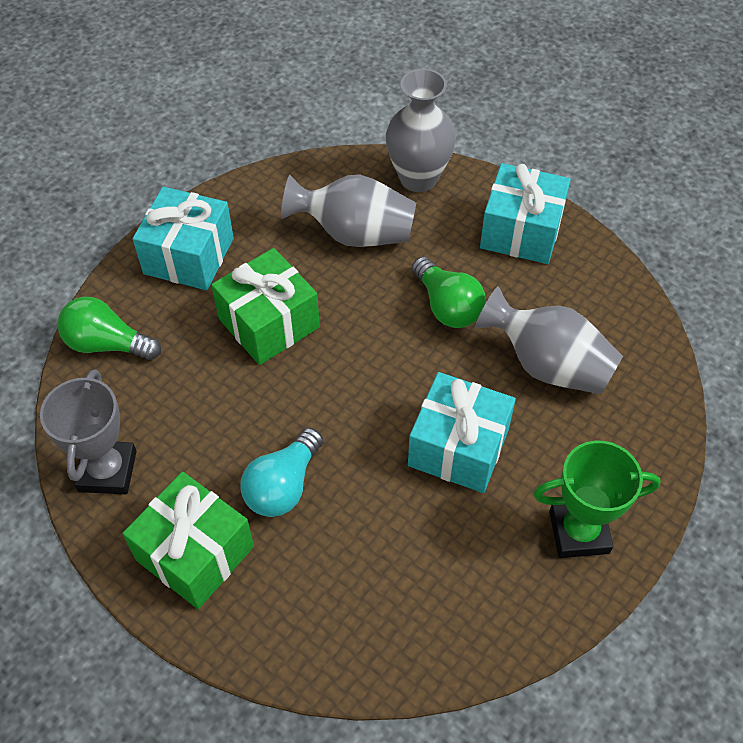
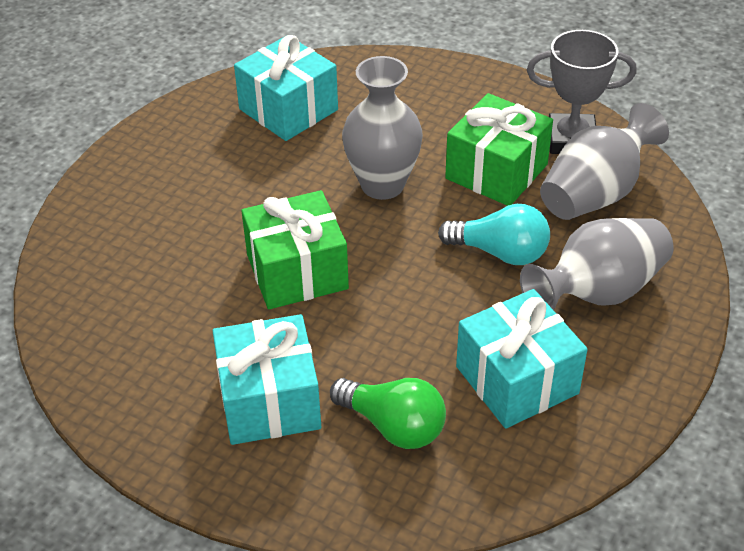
green light bulb: 2 -> 1
green trophy: 1 -> 0

